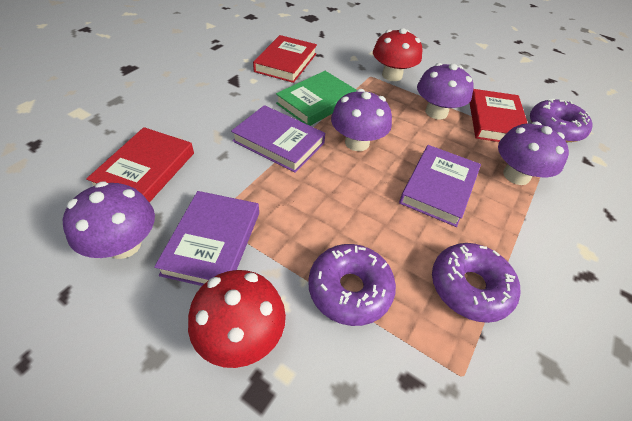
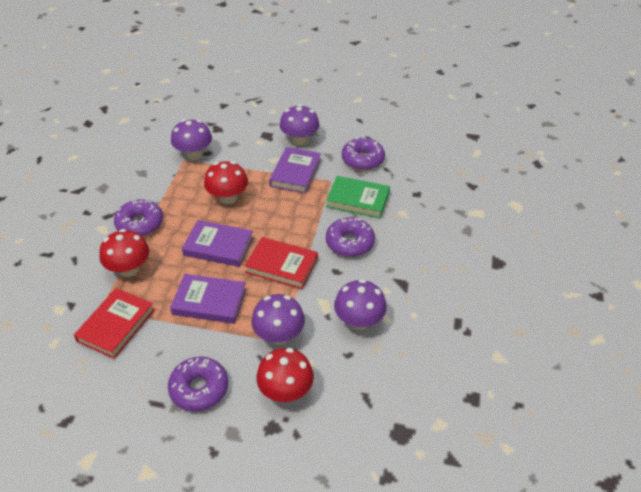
purple donut: 3 -> 4
red book: 3 -> 2
red mushroom: 2 -> 3

